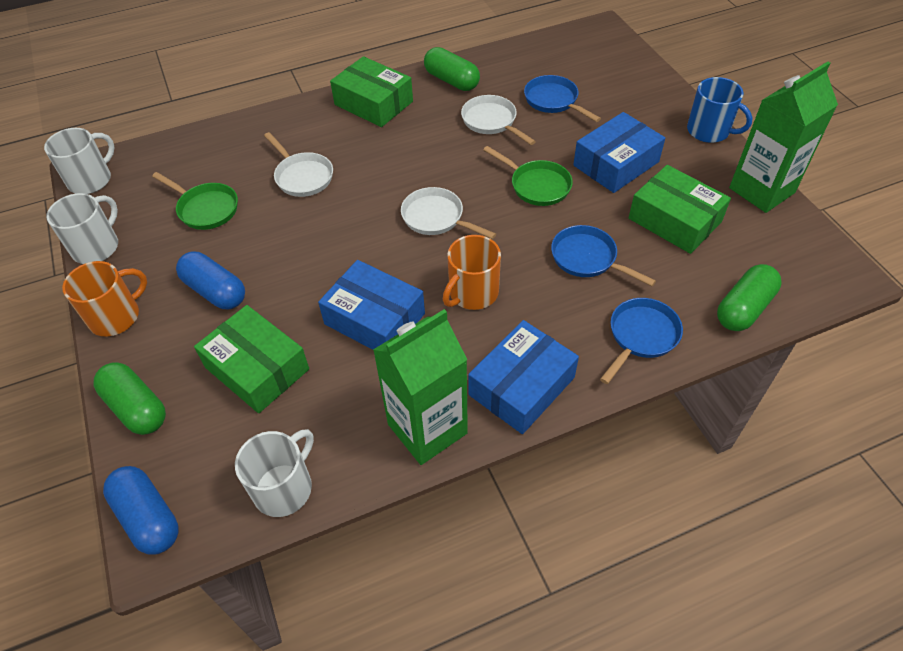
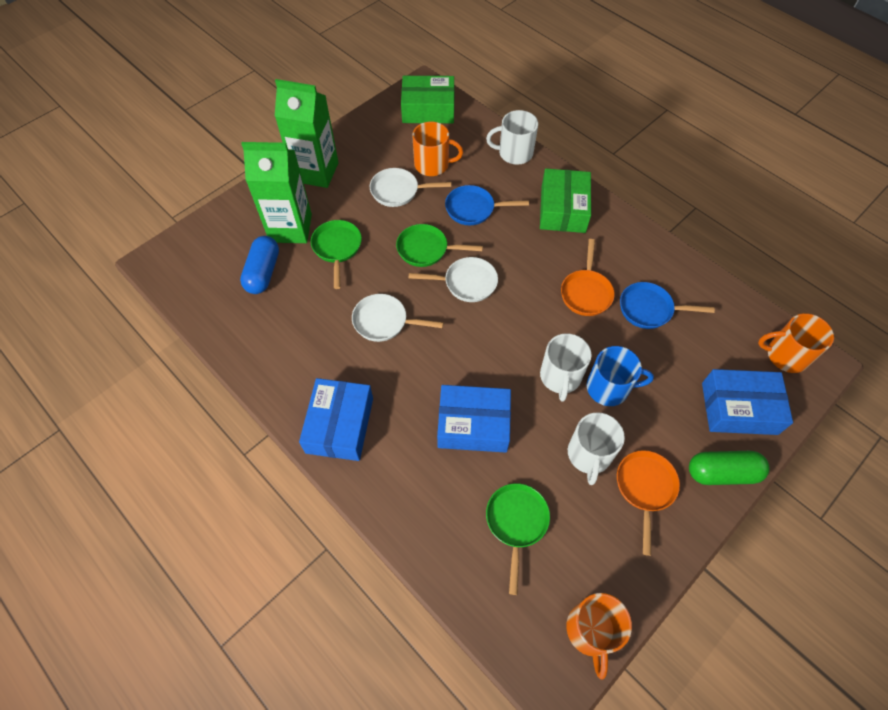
blue capsule: 2 -> 1
blue pan: 3 -> 2
green box: 3 -> 2
green capsule: 3 -> 1
green pan: 2 -> 3
orange mug: 2 -> 3
orange pan: 0 -> 2

